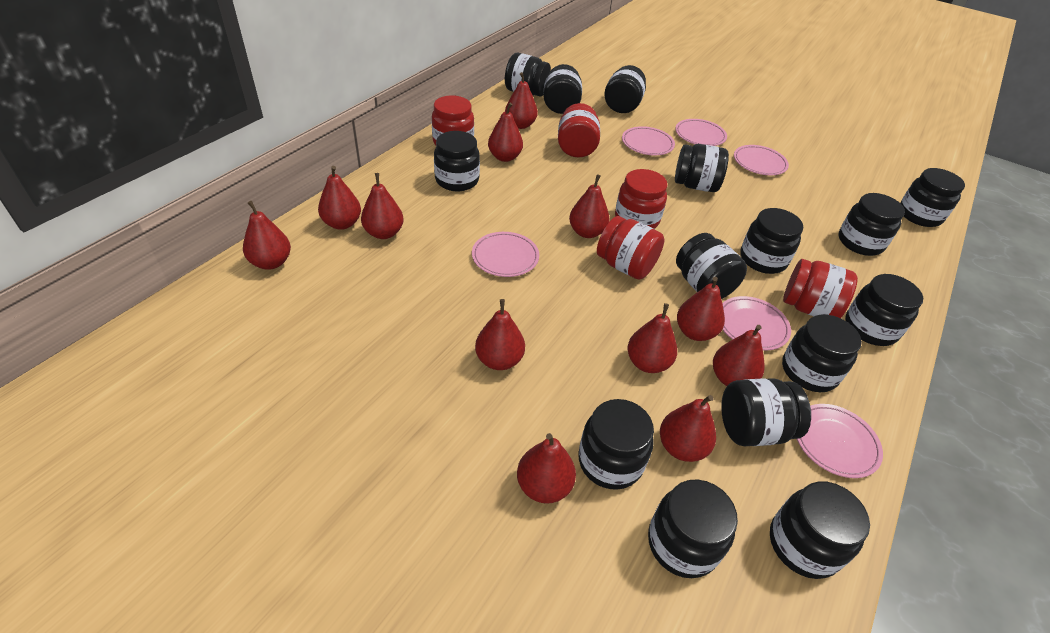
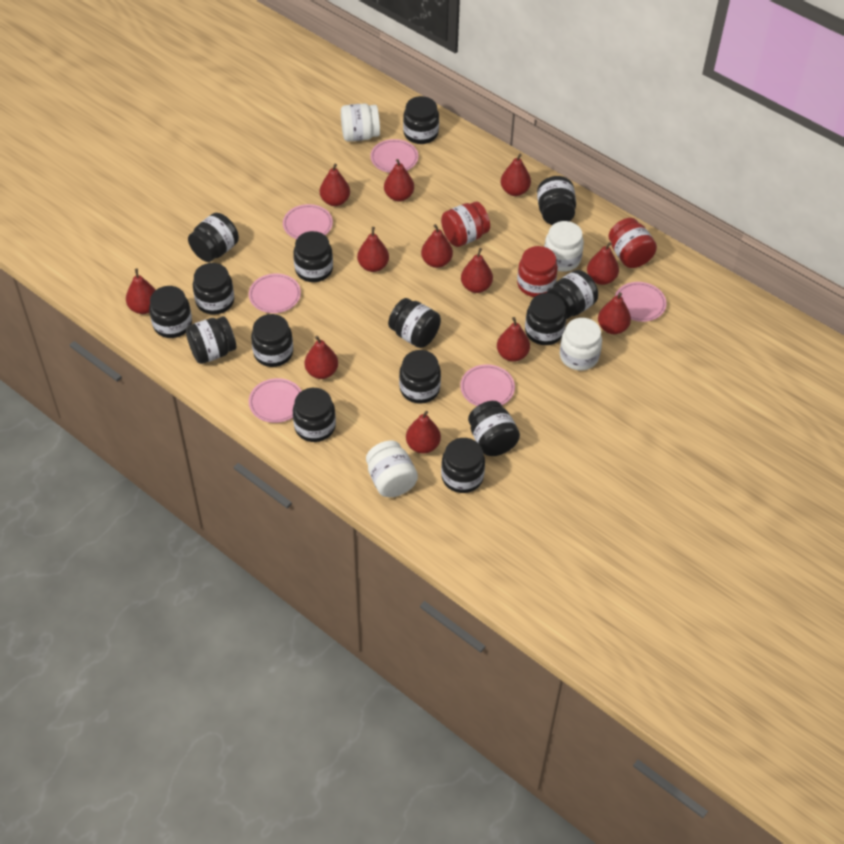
red jar: 5 -> 3
white jar: 0 -> 4

